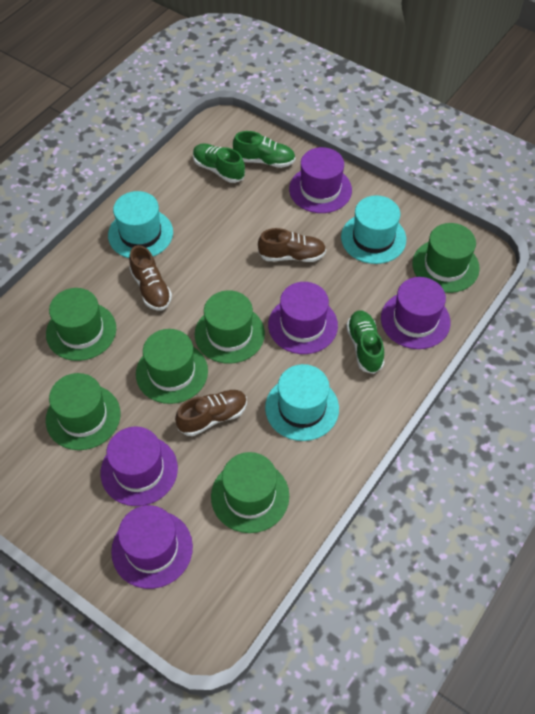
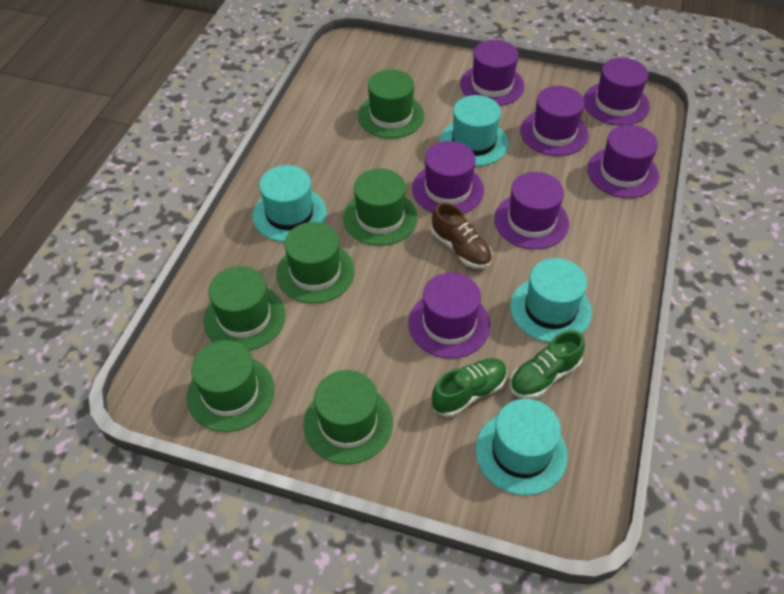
brown shoe: 3 -> 1
green shoe: 3 -> 2
purple hat: 5 -> 7
turquoise hat: 3 -> 4

